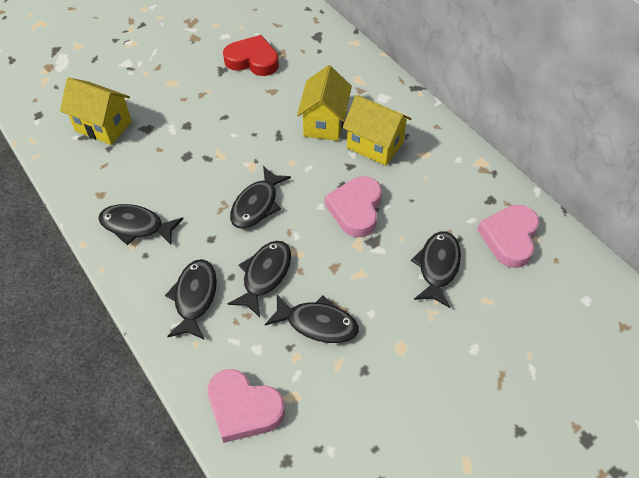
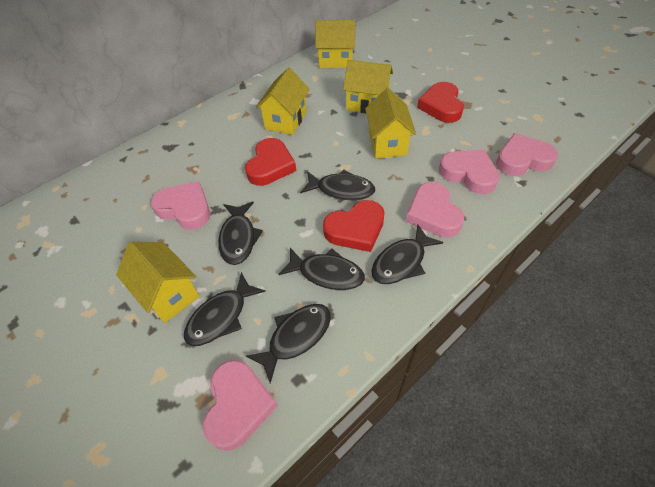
pink heart: 3 -> 5
red heart: 1 -> 3
yellow house: 3 -> 5

